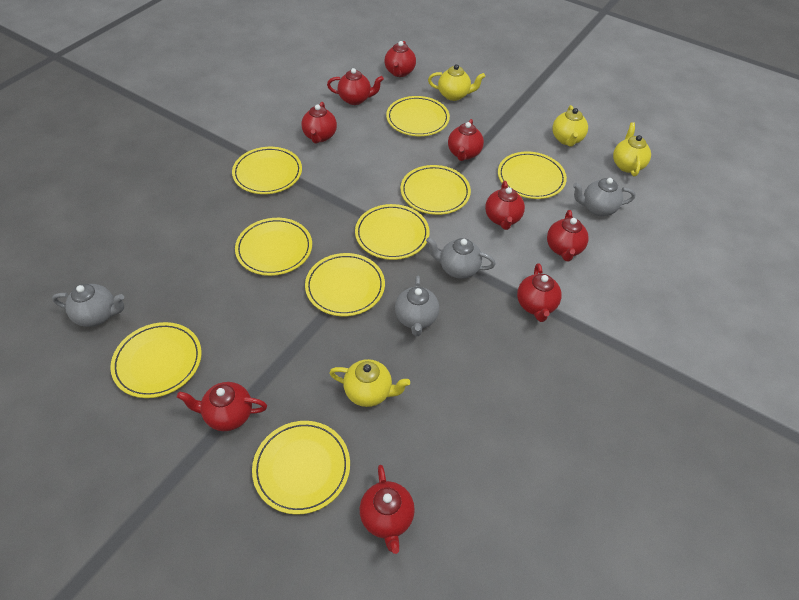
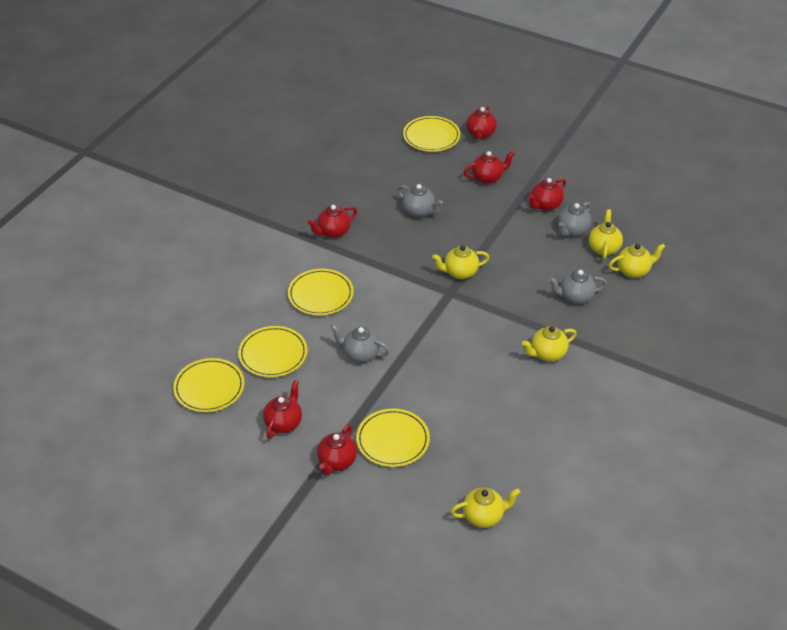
red teapot: 9 -> 6
yellow plate: 9 -> 5
yellow teapot: 4 -> 5

